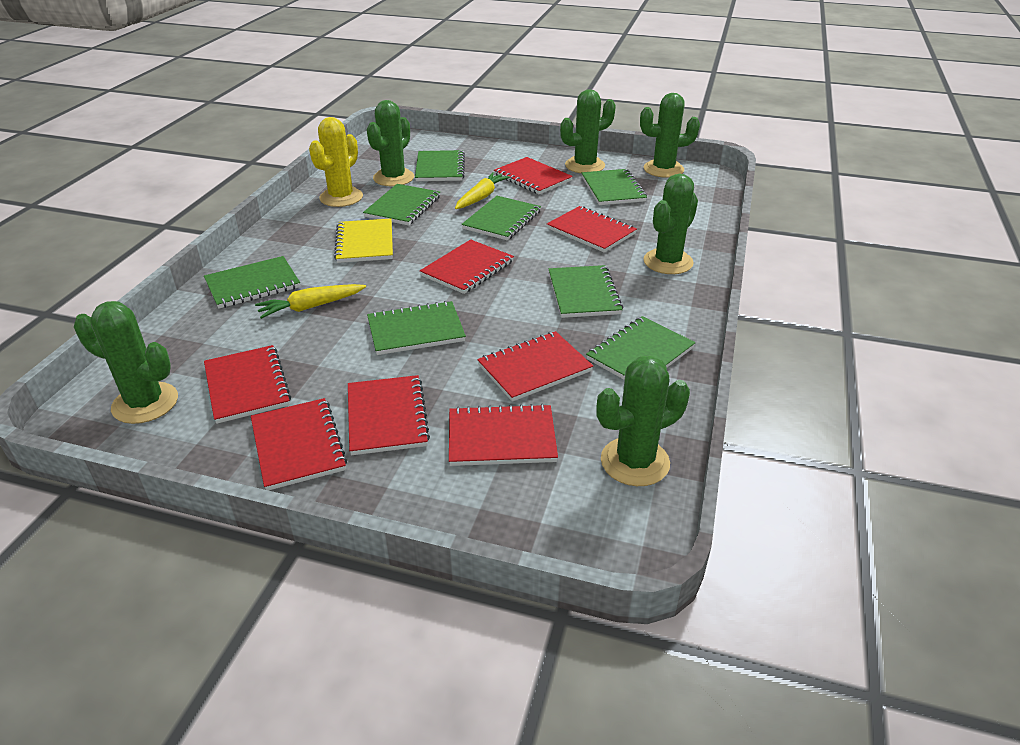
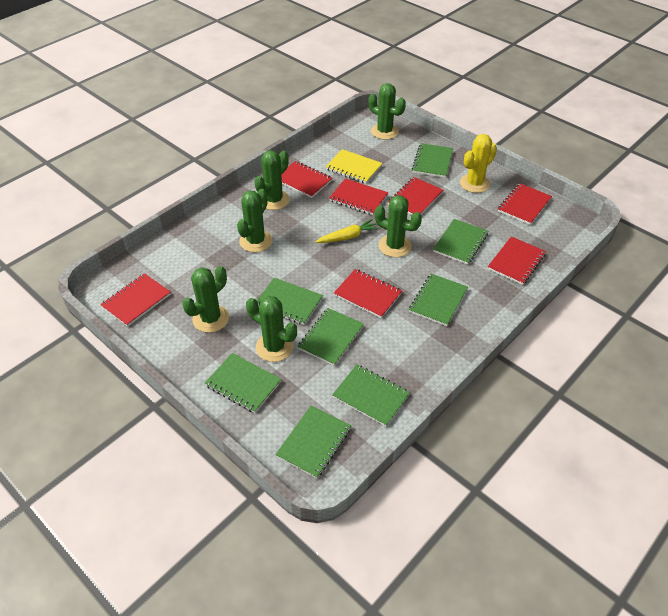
red notebook: 8 -> 7
yellow carrot: 2 -> 1

